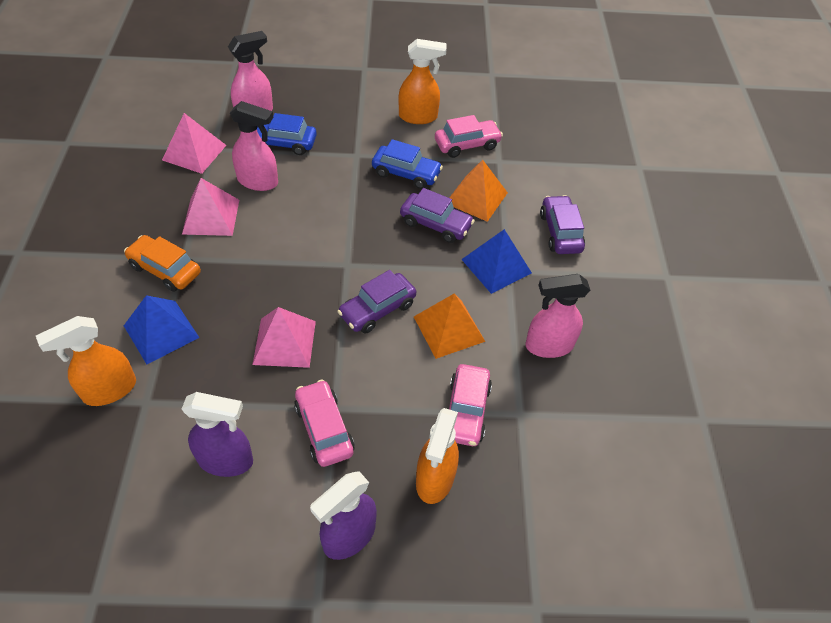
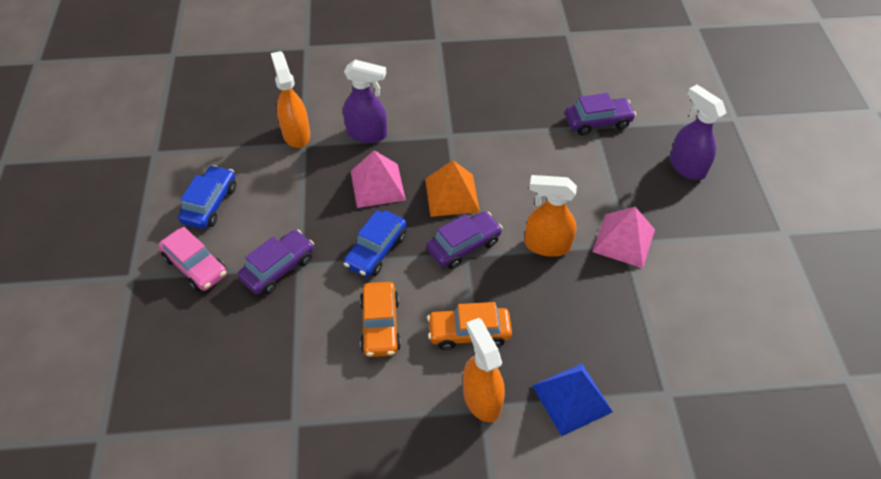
blue pyramid: 2 -> 1
orange car: 1 -> 2
orange pyramid: 2 -> 1
pink car: 3 -> 1
pink pyramid: 3 -> 2
pink spray bottle: 3 -> 0

